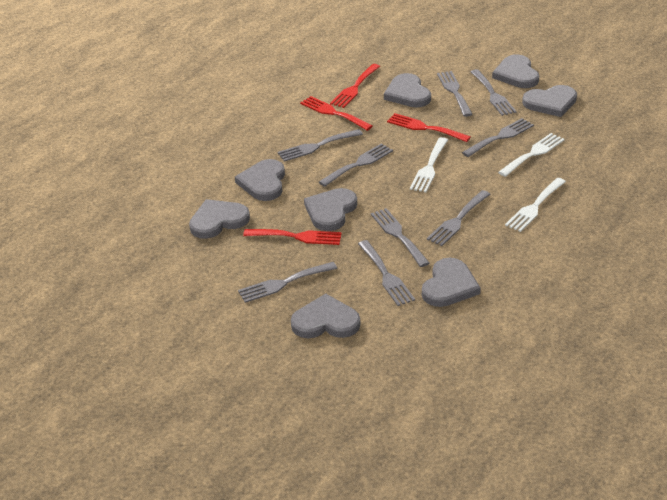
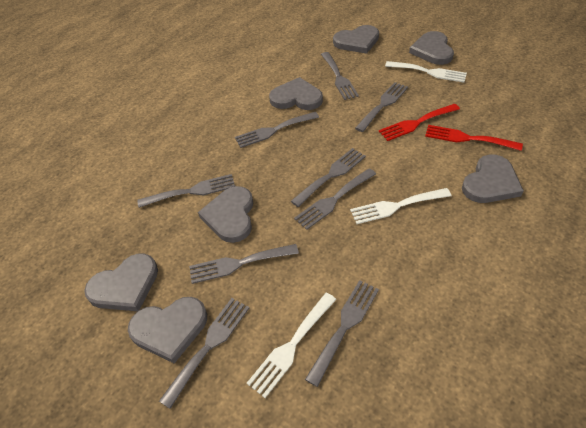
grey heart: 8 -> 7
red fork: 4 -> 2

